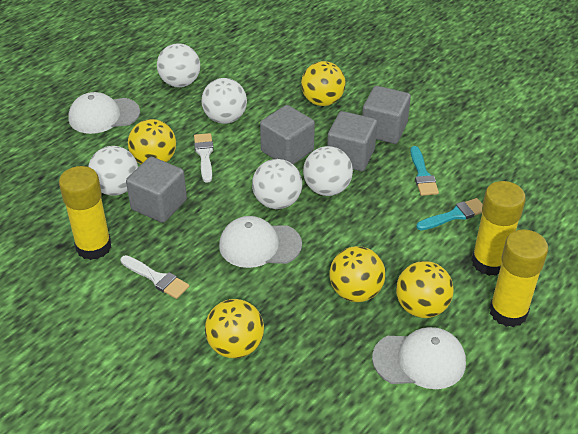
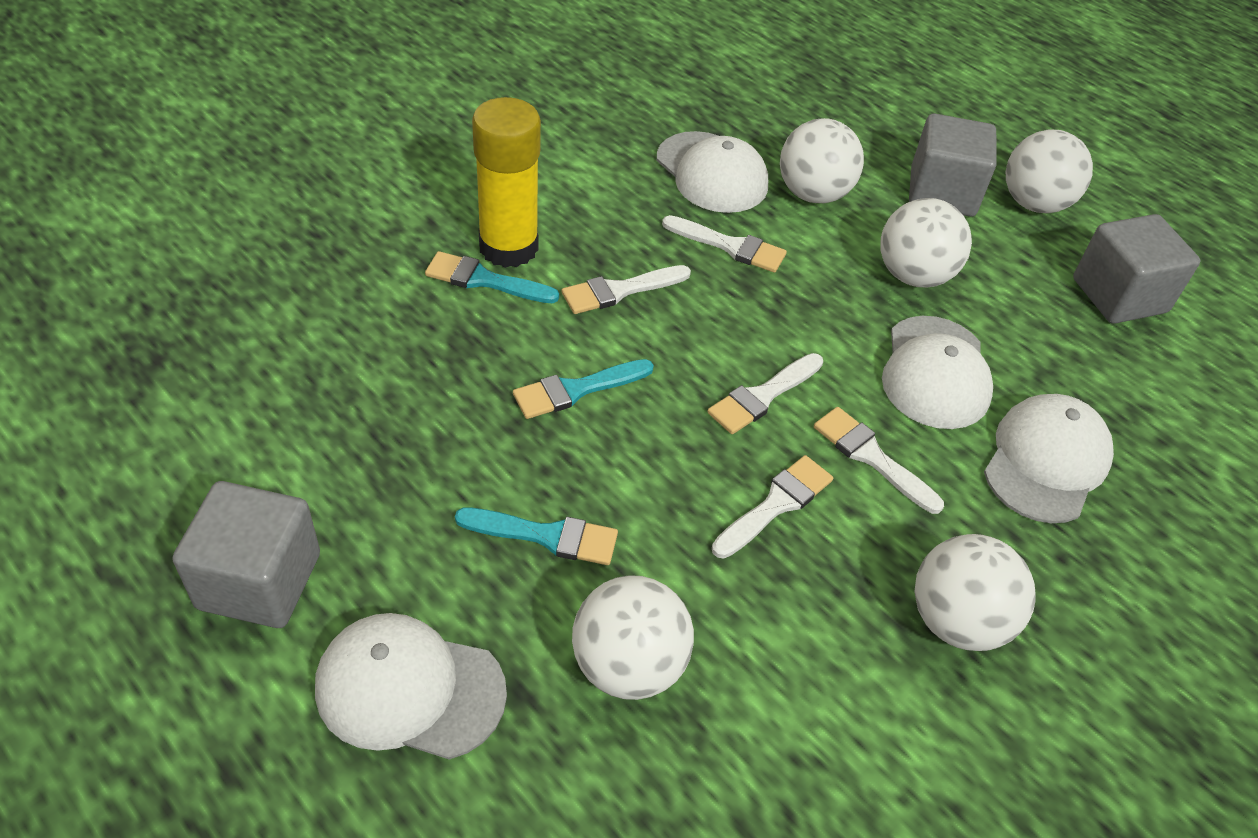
grey cube: 4 -> 3
turquoise brush: 2 -> 3
white brush: 2 -> 5
white cap: 3 -> 4
yellow ball: 5 -> 0
yellow glue stick: 3 -> 1

